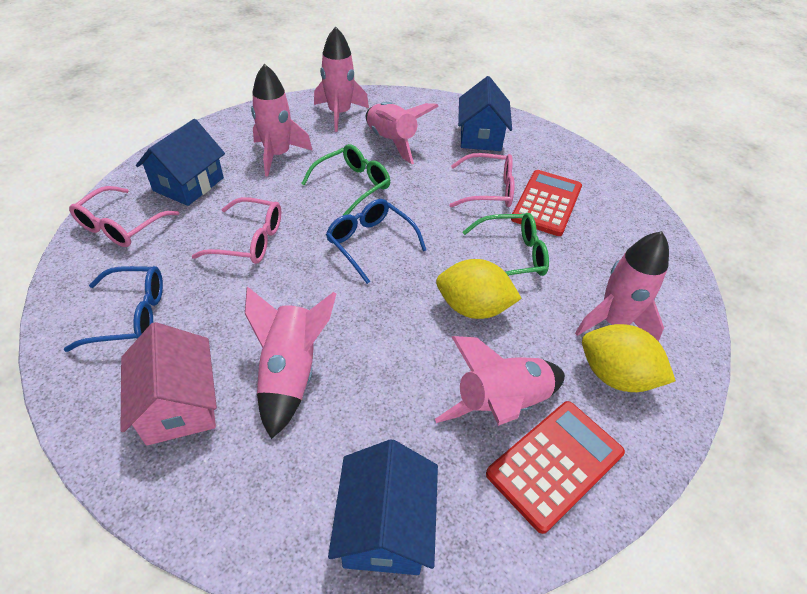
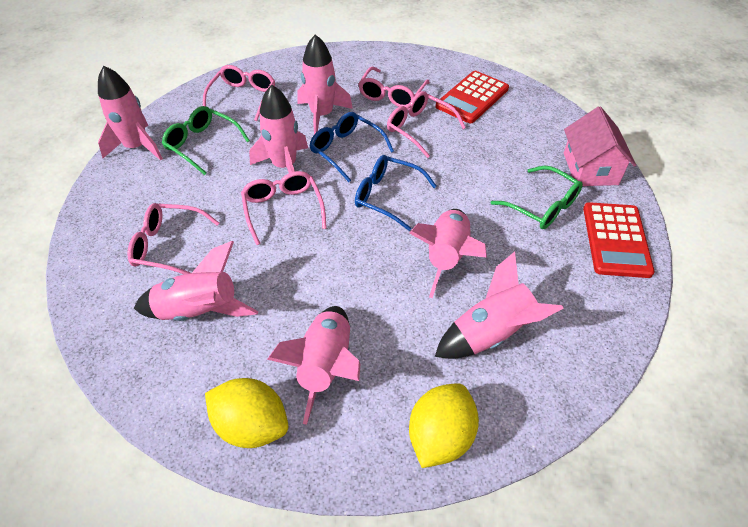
blue house: 3 -> 0
pink glasses: 3 -> 5
pink rocket: 6 -> 7

